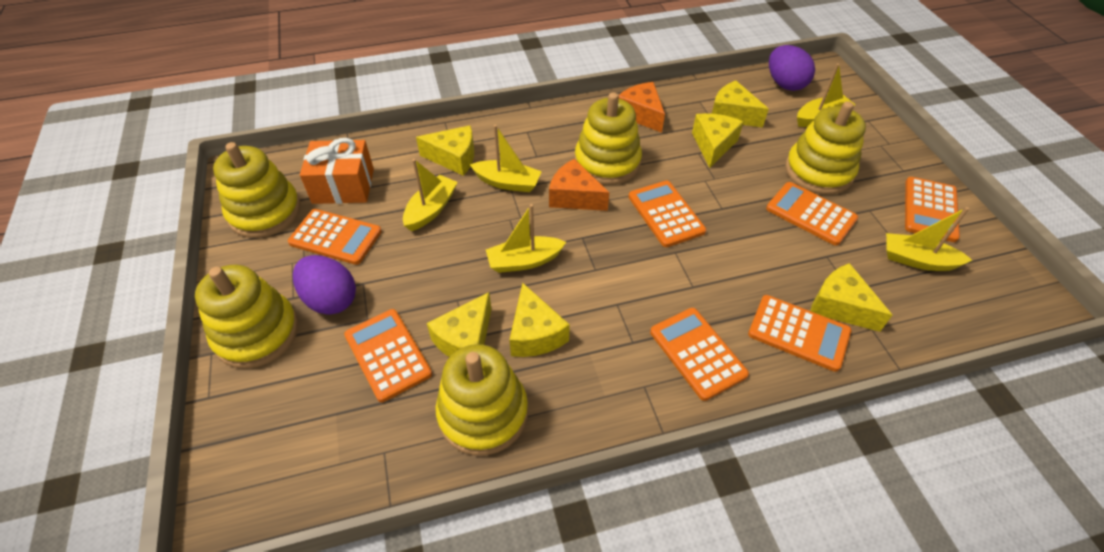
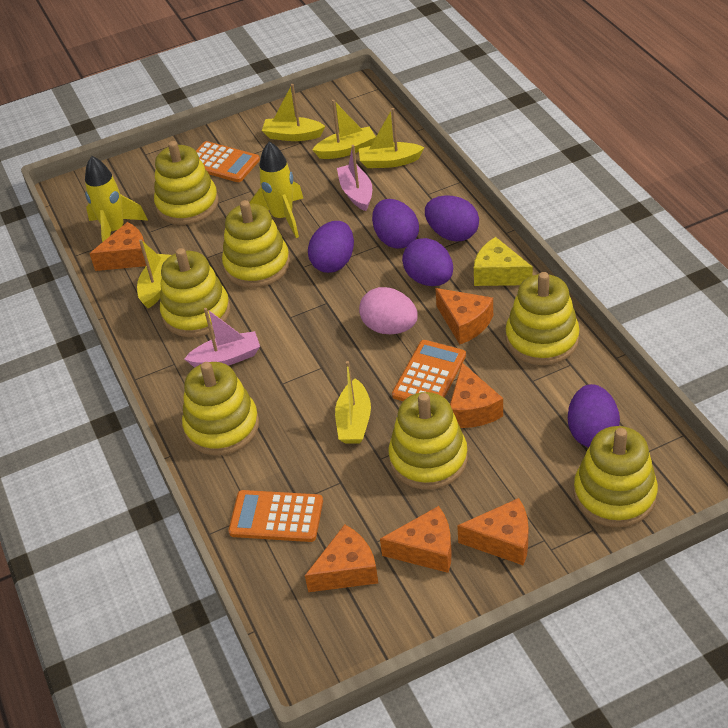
orange calculator: 7 -> 3
orange cheese: 2 -> 6
orange gift: 1 -> 0
pink boat: 0 -> 2
pink egg: 0 -> 1
purple egg: 2 -> 5
yellow cheese: 6 -> 1
yellow rocket: 0 -> 2
yellow stacking toy: 5 -> 7

